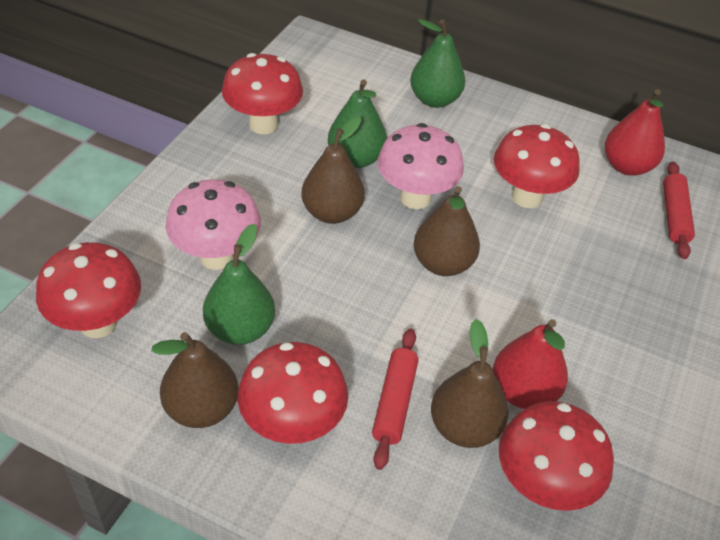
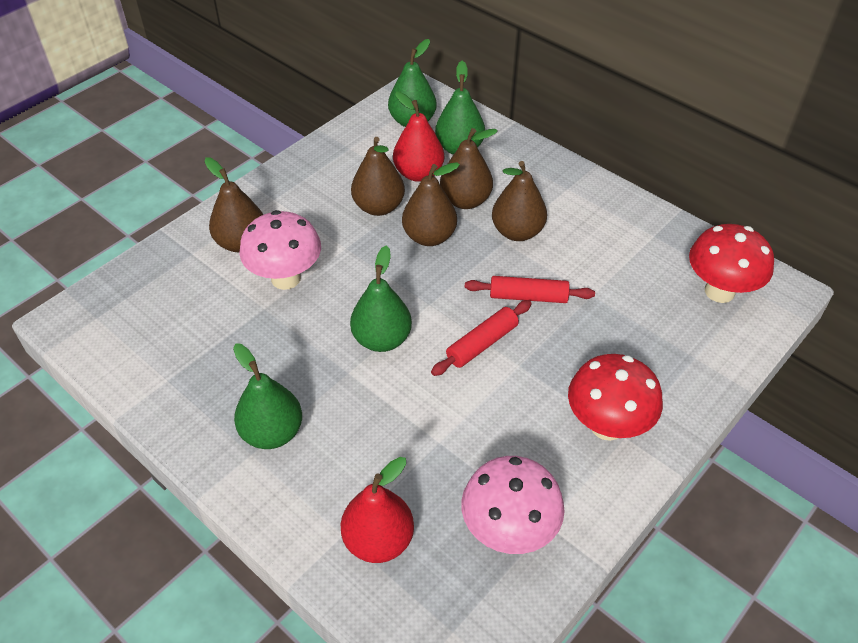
brown pear: 4 -> 5
green pear: 3 -> 4
red mushroom: 5 -> 2

